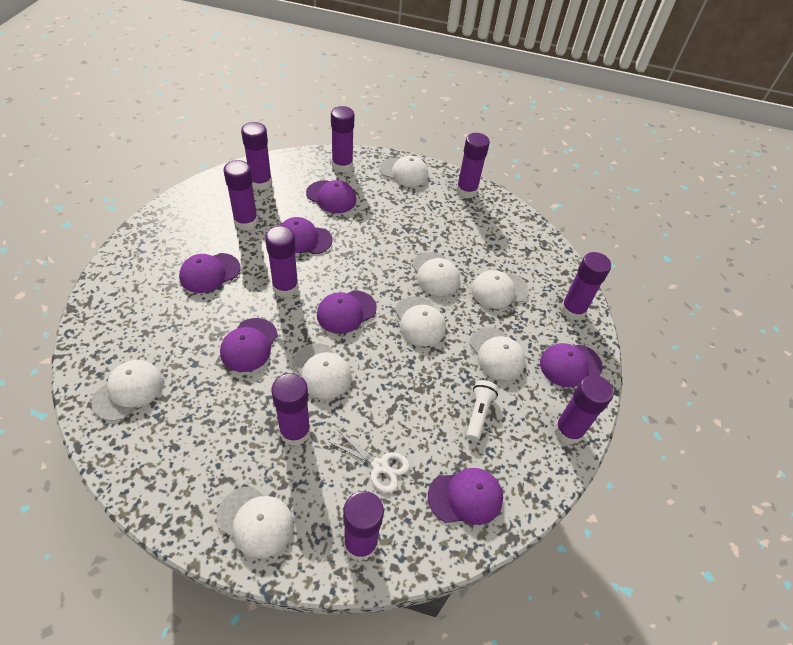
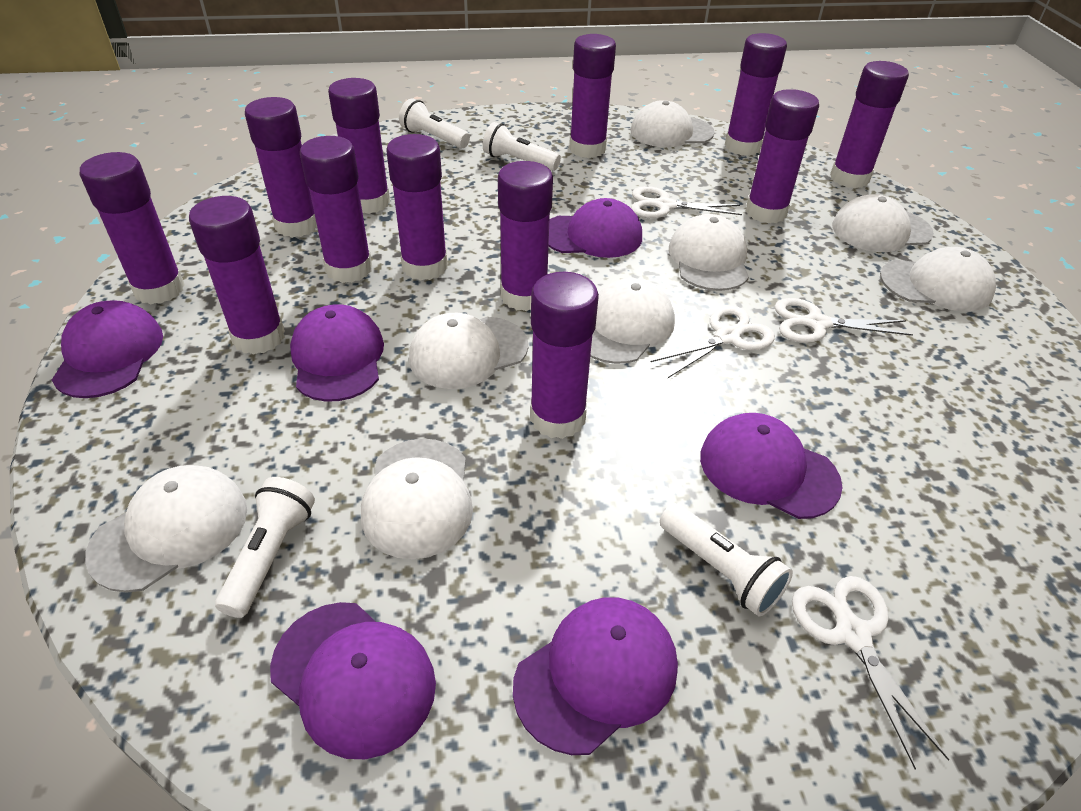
purple cap: 7 -> 6
purple glue stick: 9 -> 12
white flashlight: 1 -> 4
white scissors: 1 -> 4

